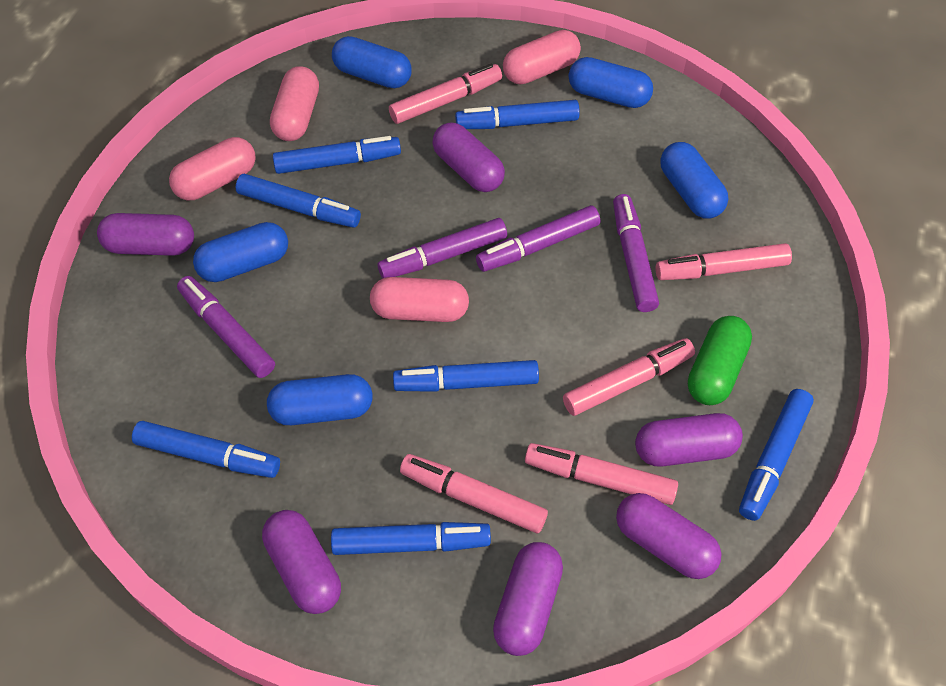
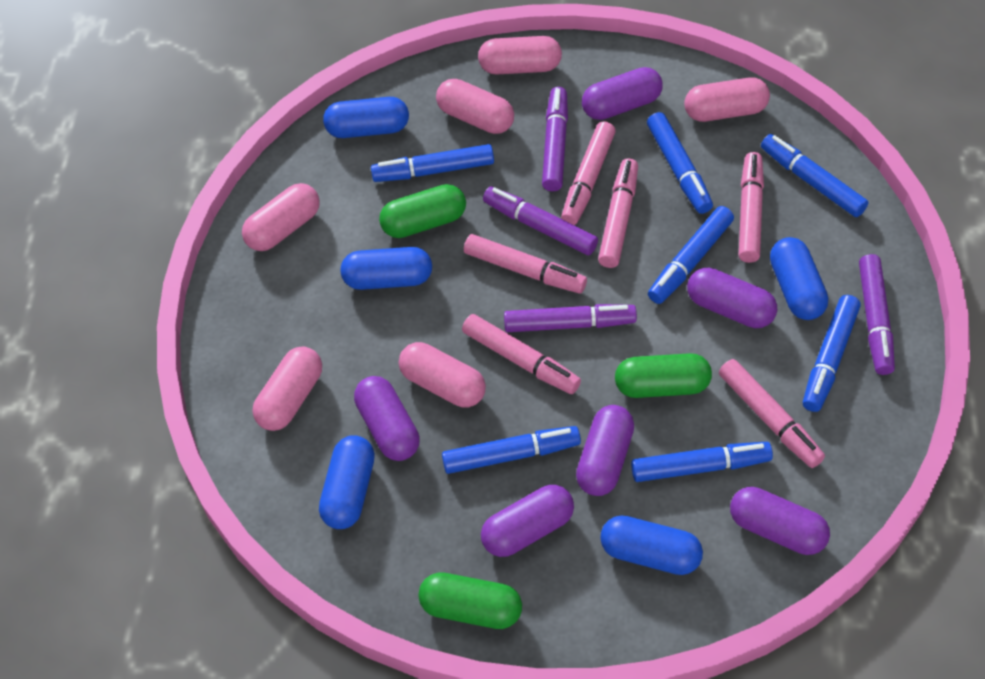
green capsule: 1 -> 3
pink capsule: 4 -> 6
pink marker: 5 -> 6

